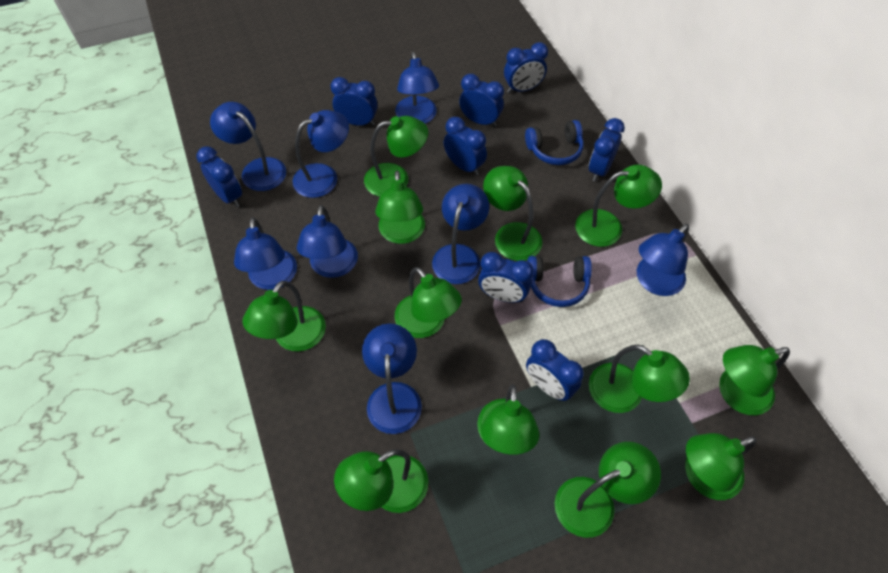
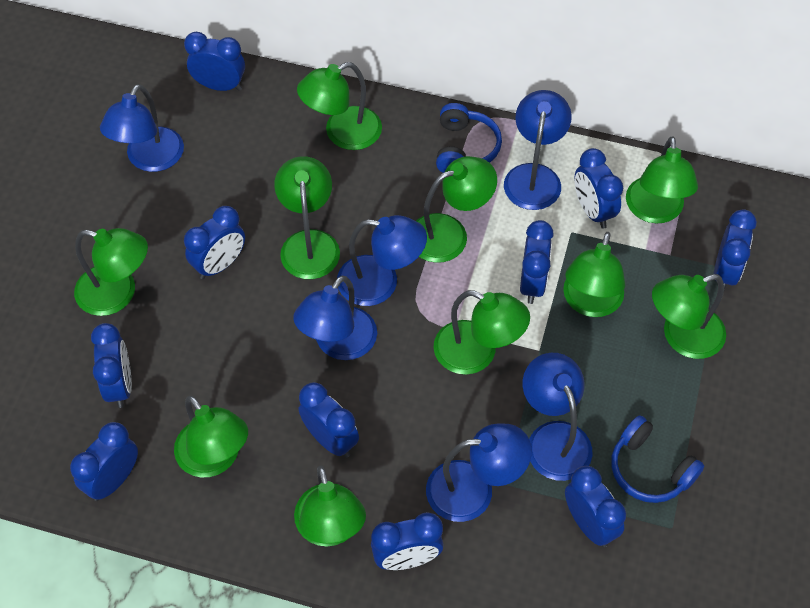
blue clock: 8 -> 10
blue lamp: 8 -> 6
green lamp: 12 -> 10

